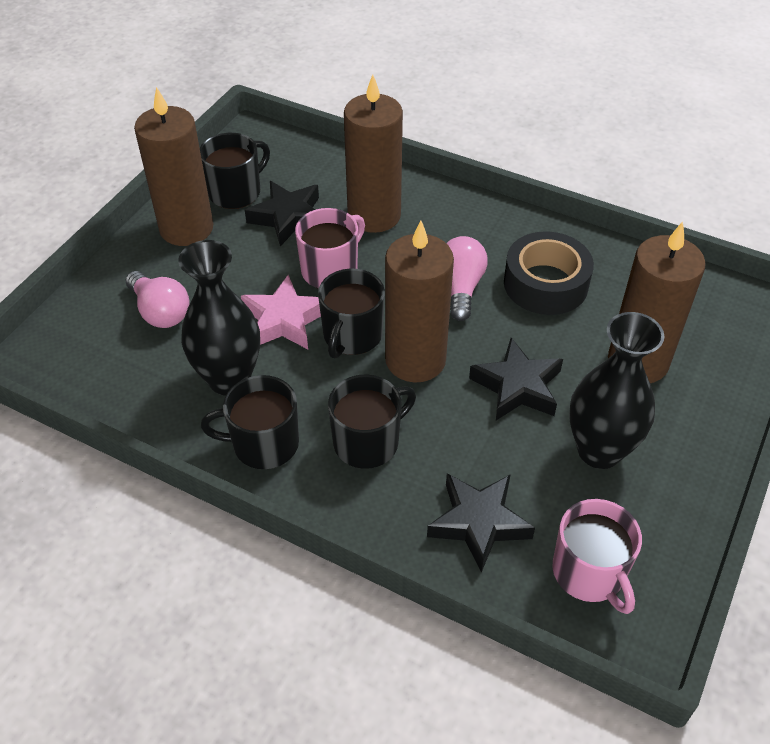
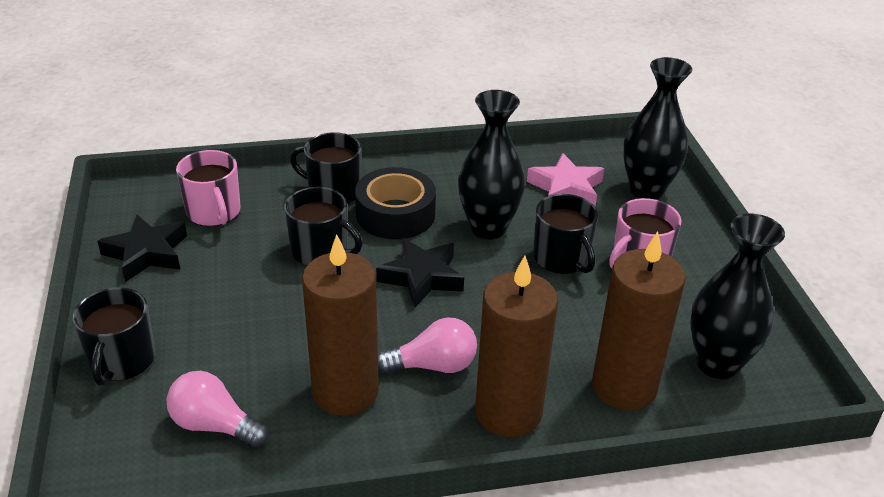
black star: 3 -> 2
black vase: 2 -> 3
brown candle: 4 -> 3

